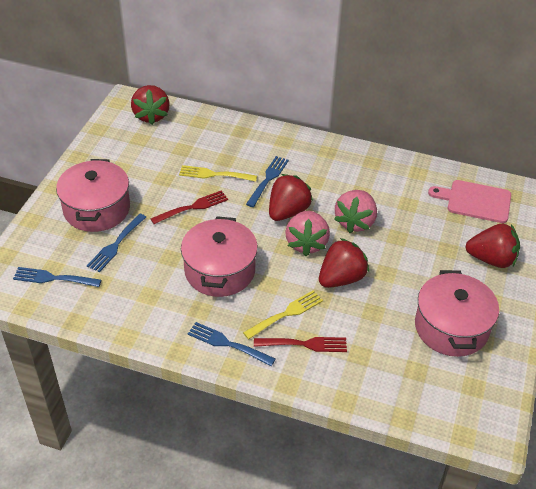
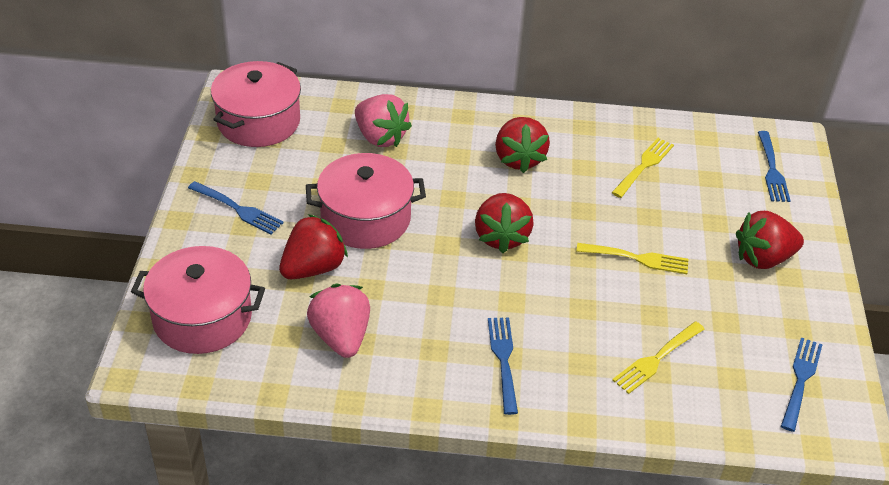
pink cutting board: 1 -> 0
red fork: 2 -> 0
yellow fork: 2 -> 3

